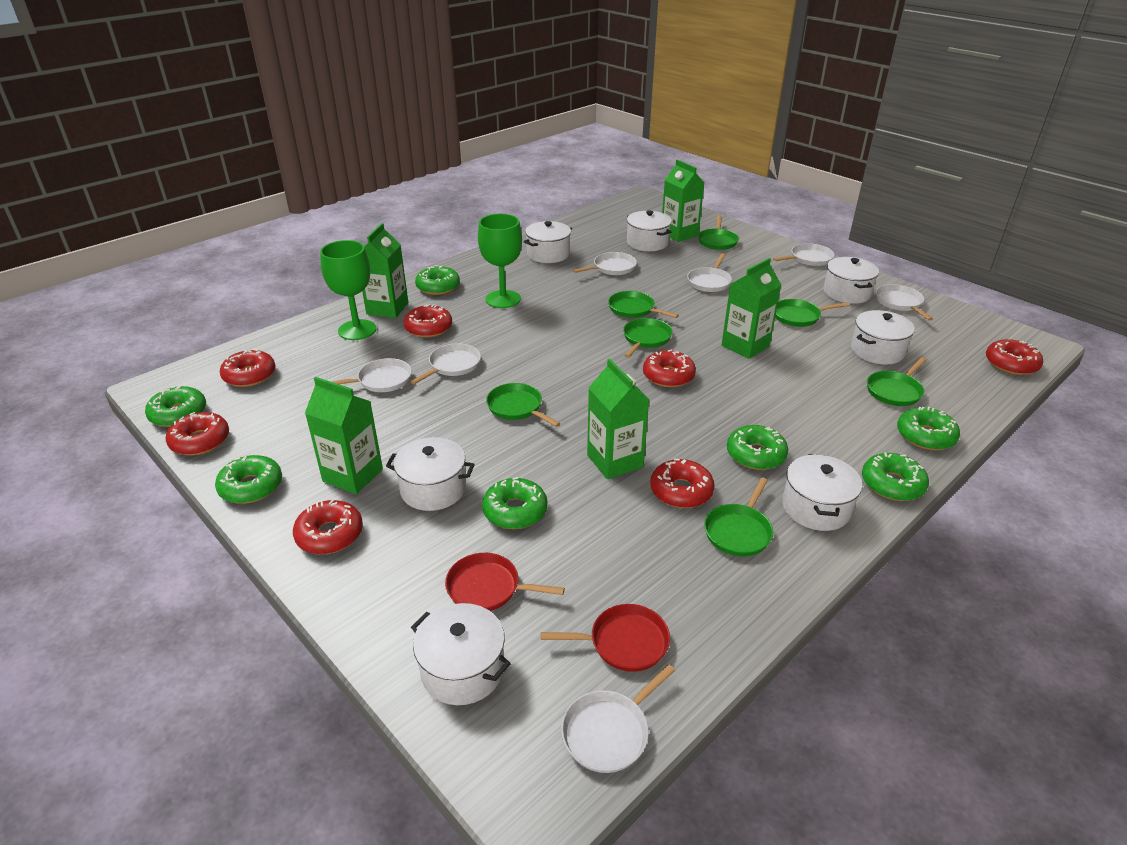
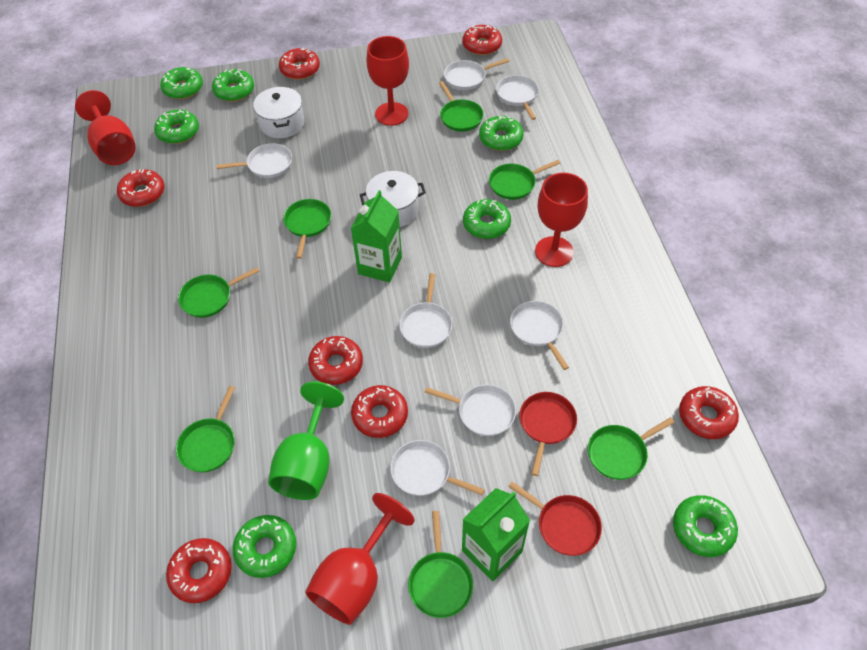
green carton: 5 -> 2
green goblet: 2 -> 1
red goblet: 0 -> 4
white pot: 7 -> 2

